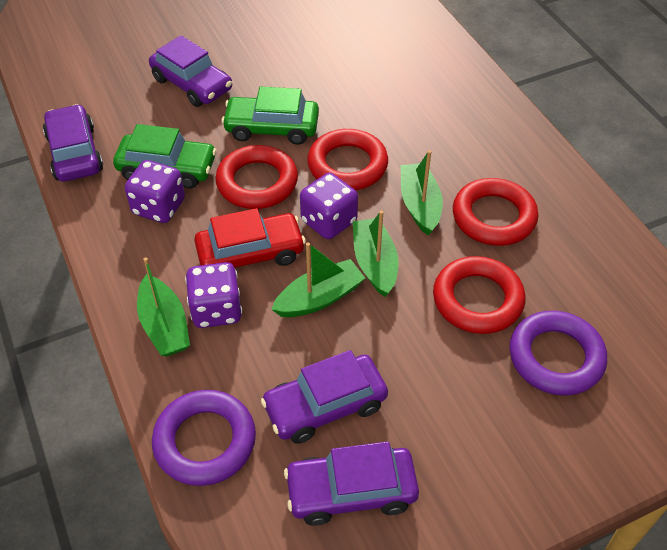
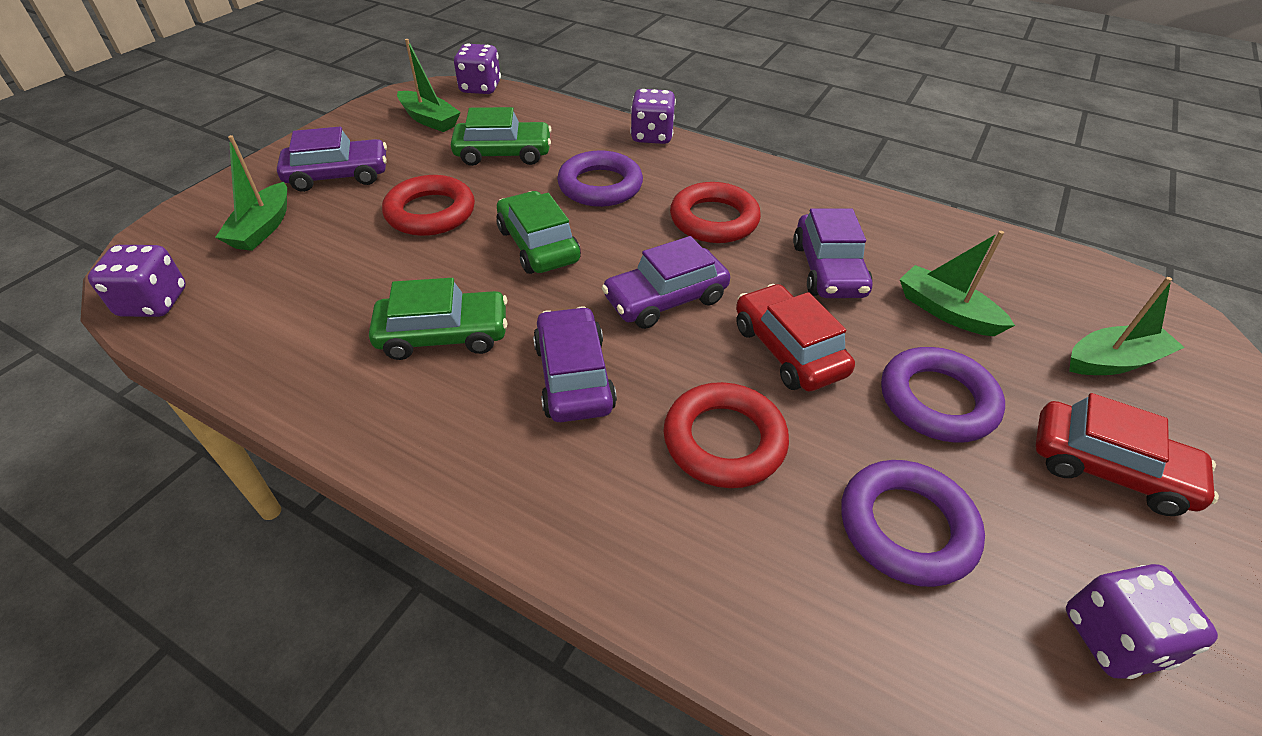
green car: 2 -> 3
purple dice: 3 -> 4
purple ring: 2 -> 3
red car: 1 -> 2
red ring: 4 -> 3

